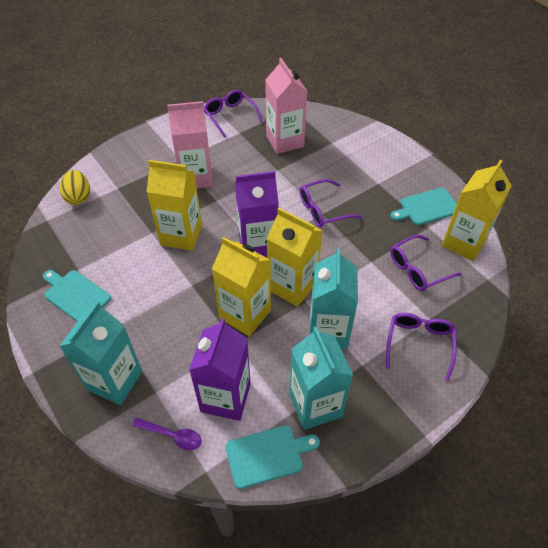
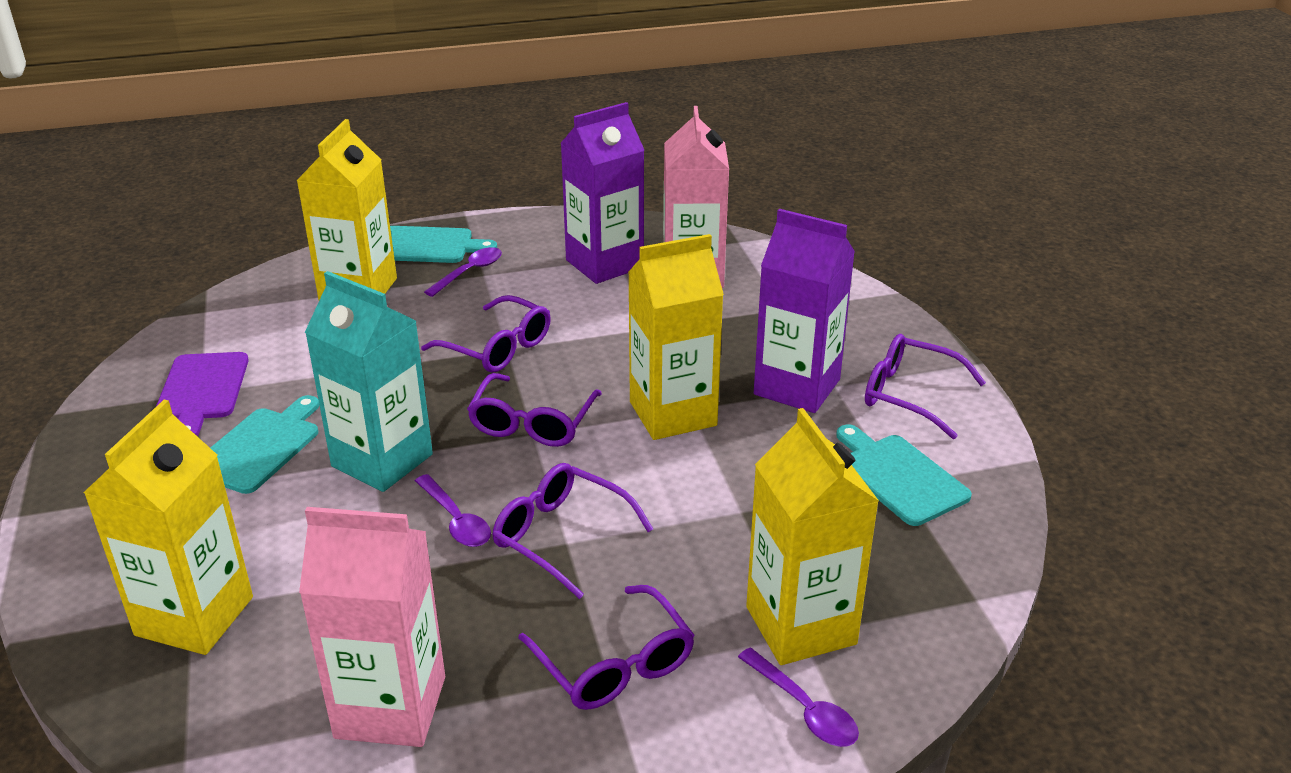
purple cutting board: 0 -> 1
purple glasses: 4 -> 5
purple spoon: 1 -> 3
turquoise carton: 3 -> 1
yellow egg: 1 -> 0

